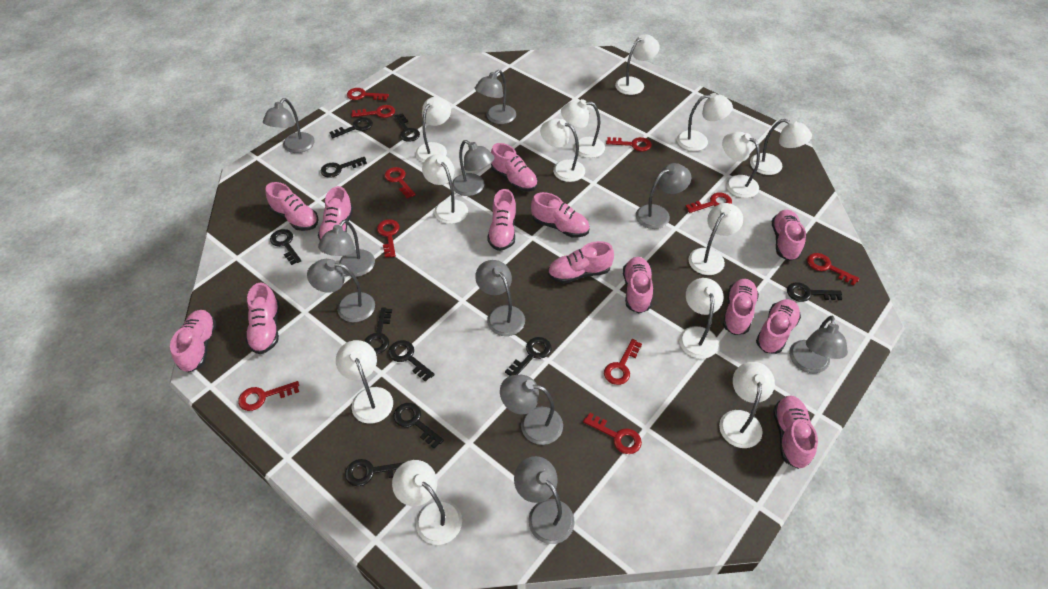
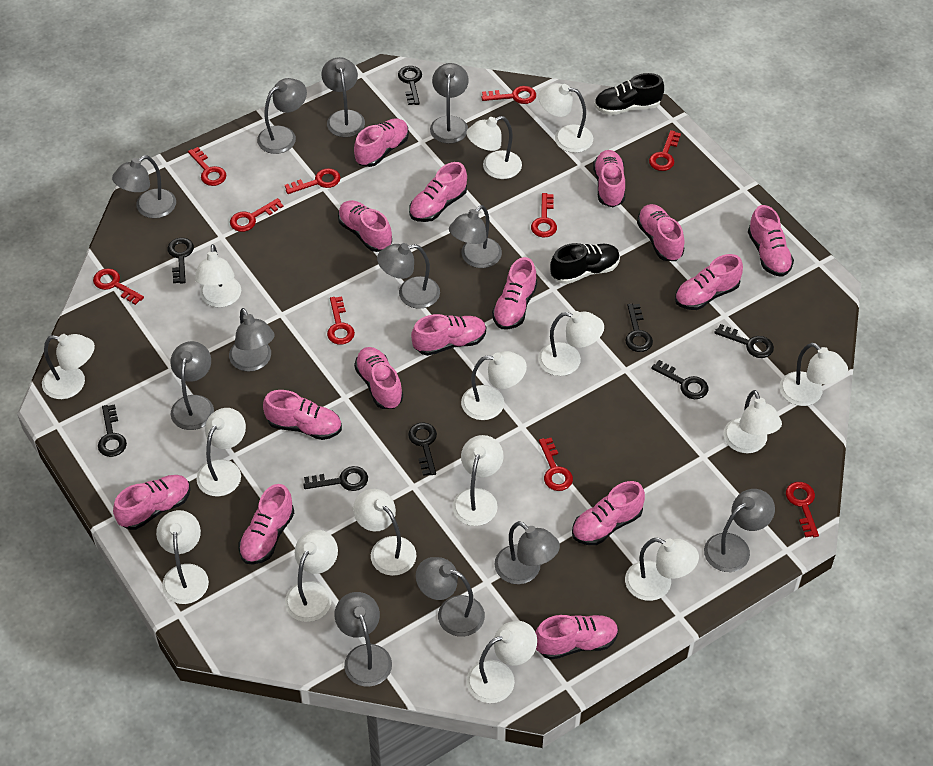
black key: 10 -> 8
black shoe: 0 -> 2
grey lamp: 10 -> 12
pink shoe: 13 -> 15
white lamp: 13 -> 15

